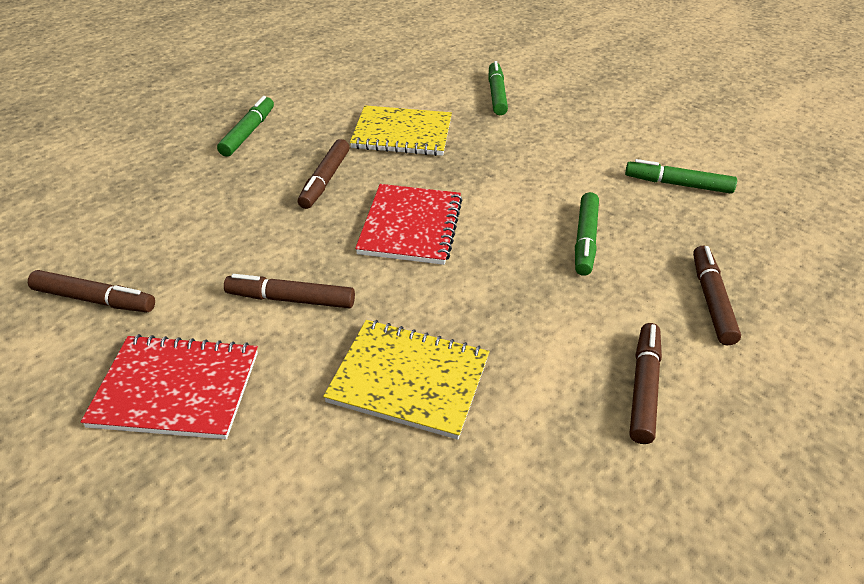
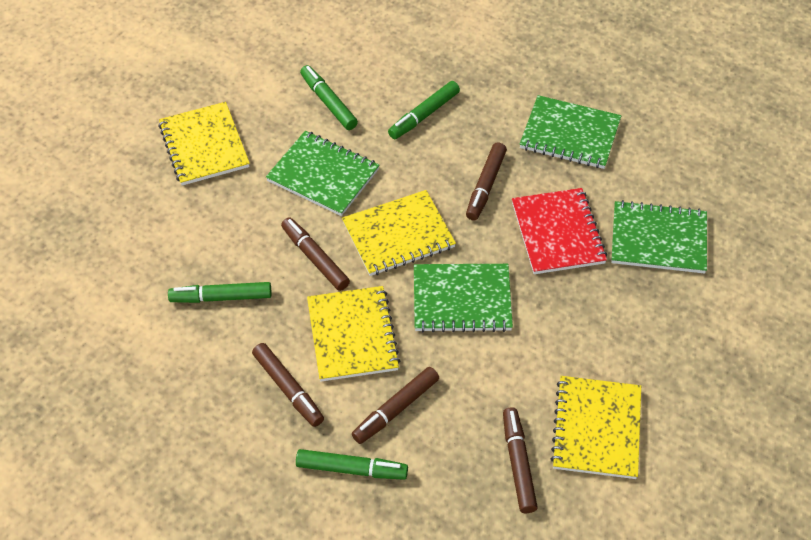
green notebook: 0 -> 4
red notebook: 2 -> 1
yellow notebook: 2 -> 4

